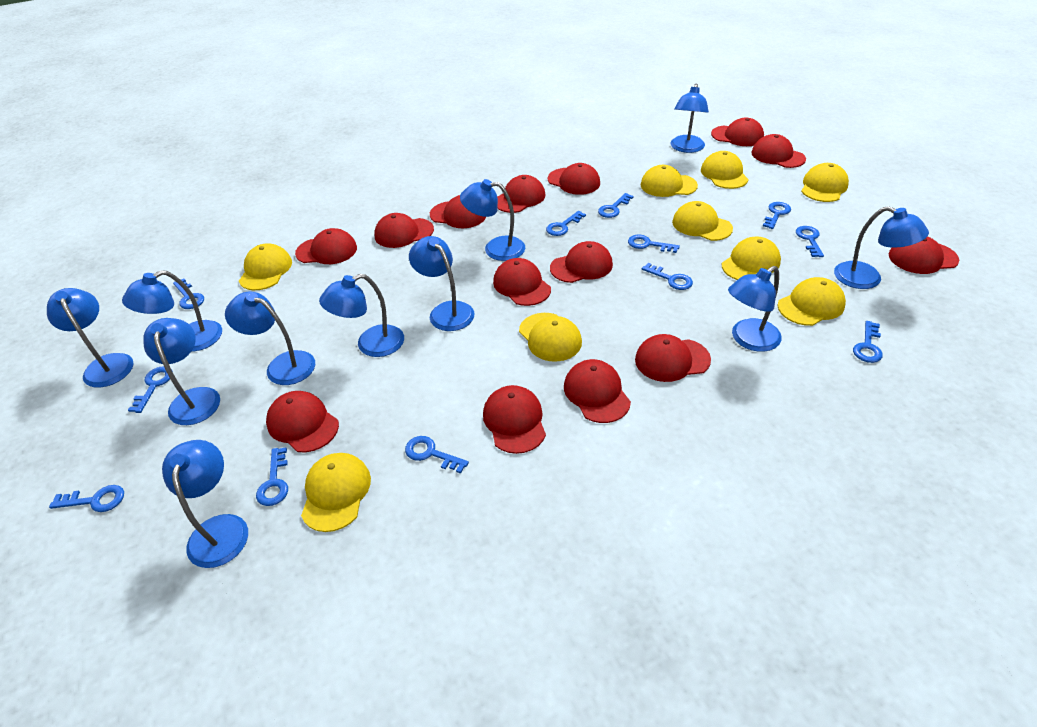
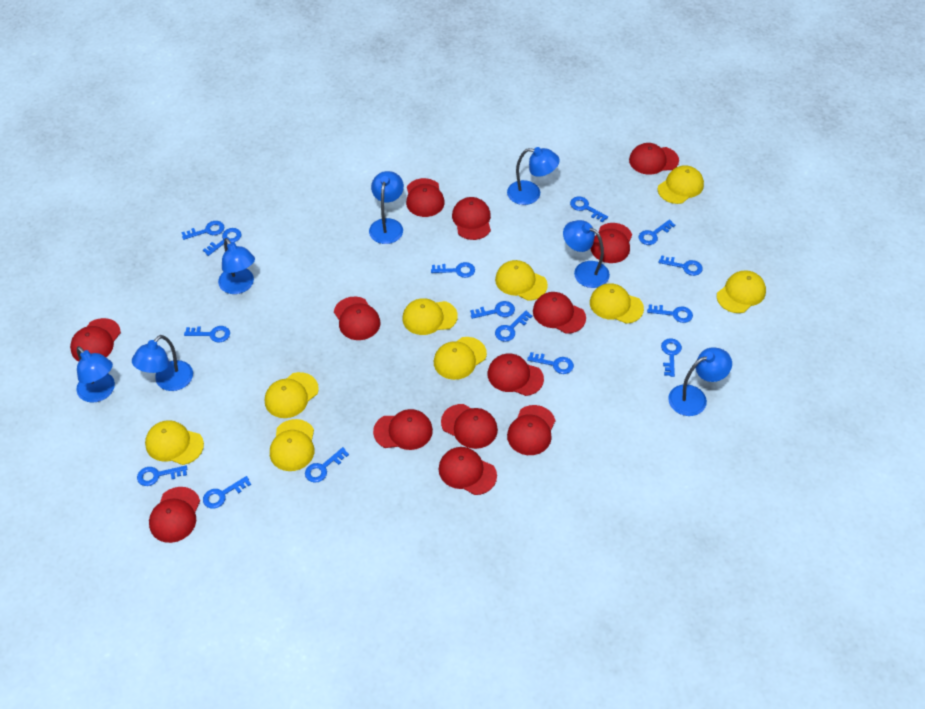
blue key: 12 -> 15
blue lamp: 11 -> 7
red cap: 14 -> 13

